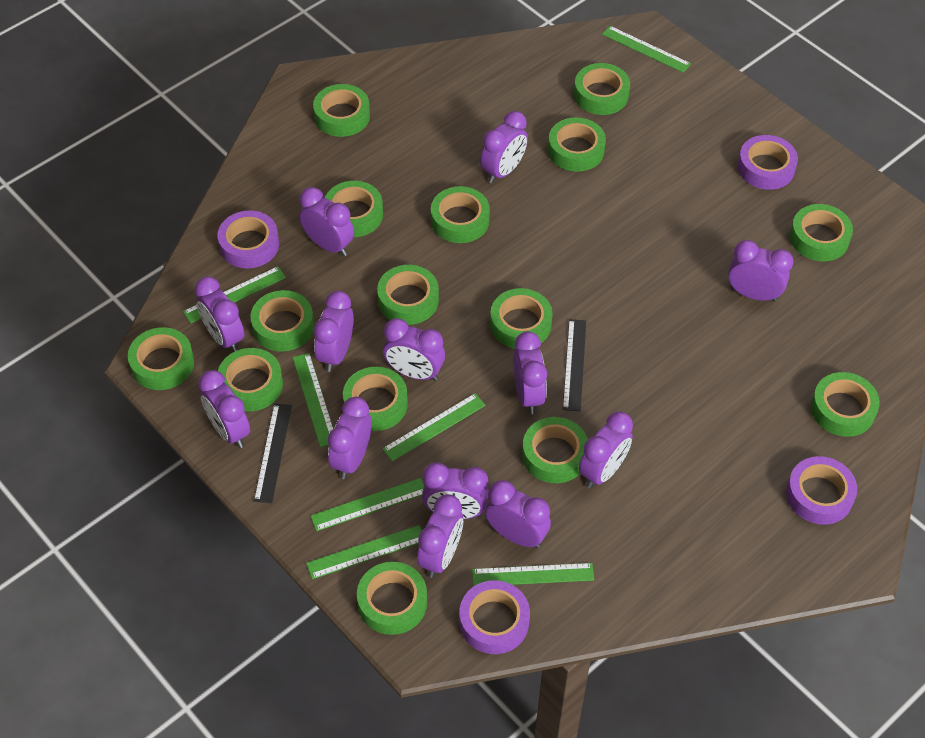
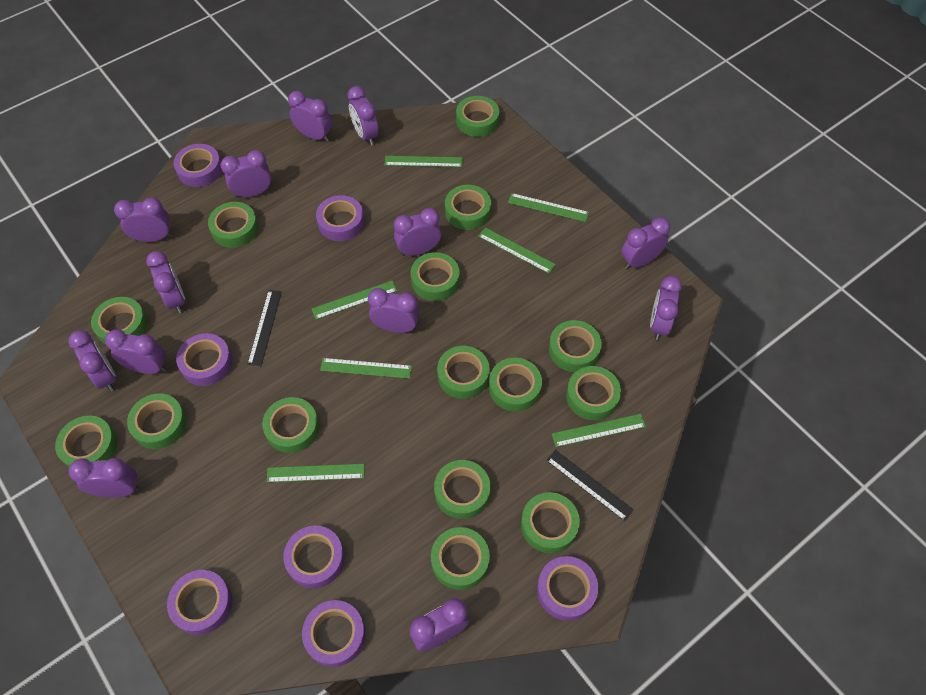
purple tape: 4 -> 7

